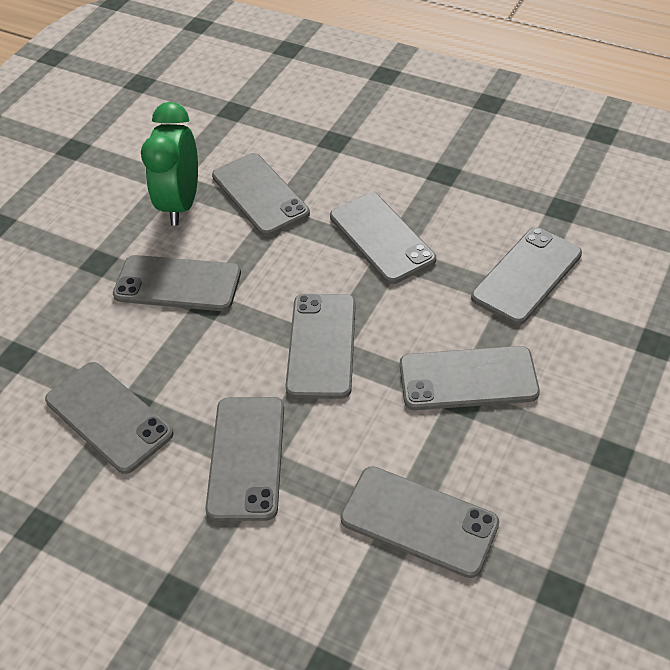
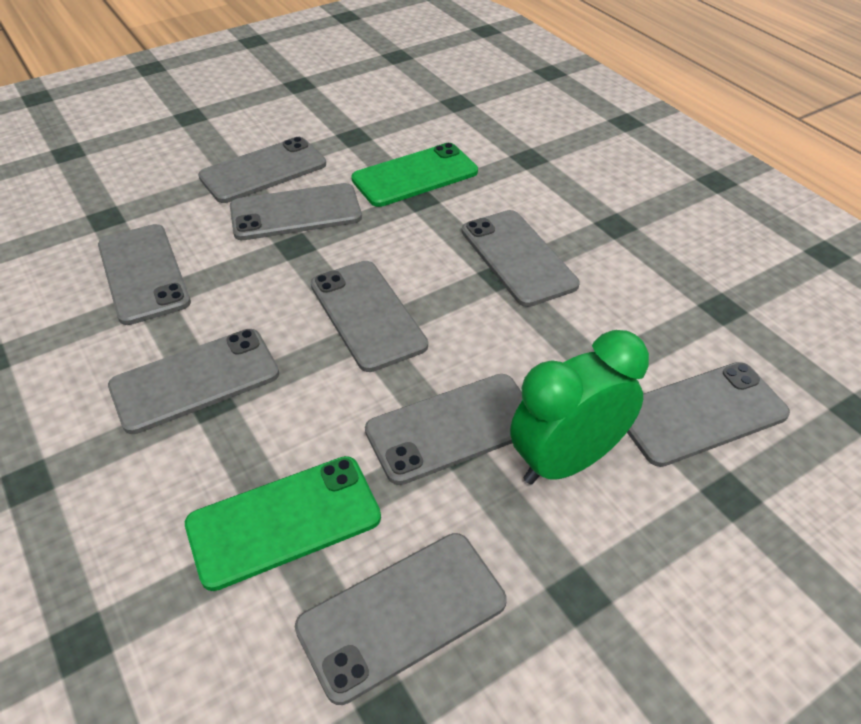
green phone: 0 -> 2

